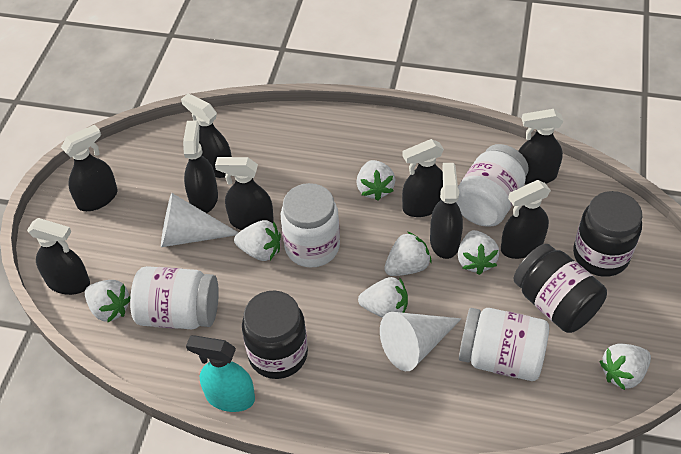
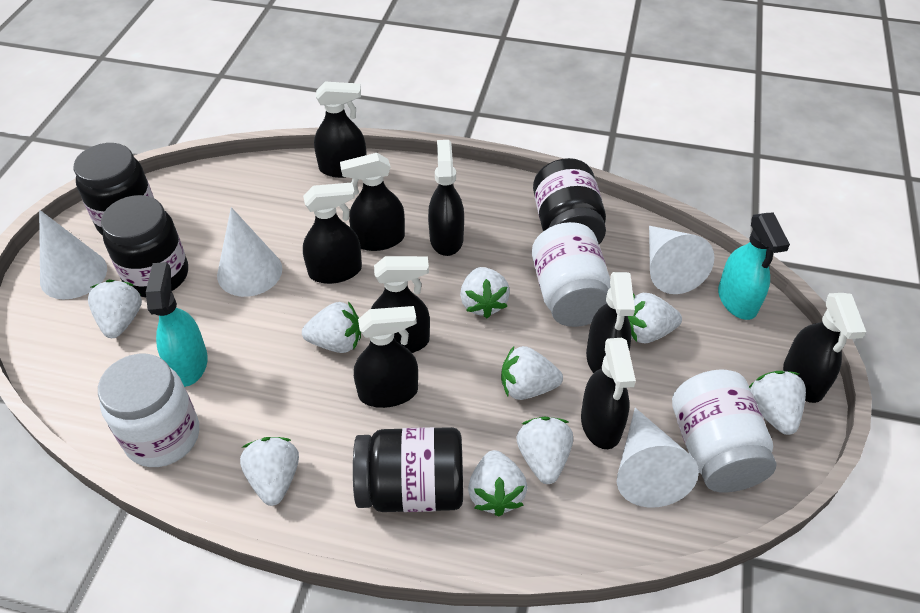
black jar: 3 -> 4
turquoise spray bottle: 1 -> 2
white cone: 2 -> 4
white jar: 4 -> 3
white strawberry: 7 -> 9

